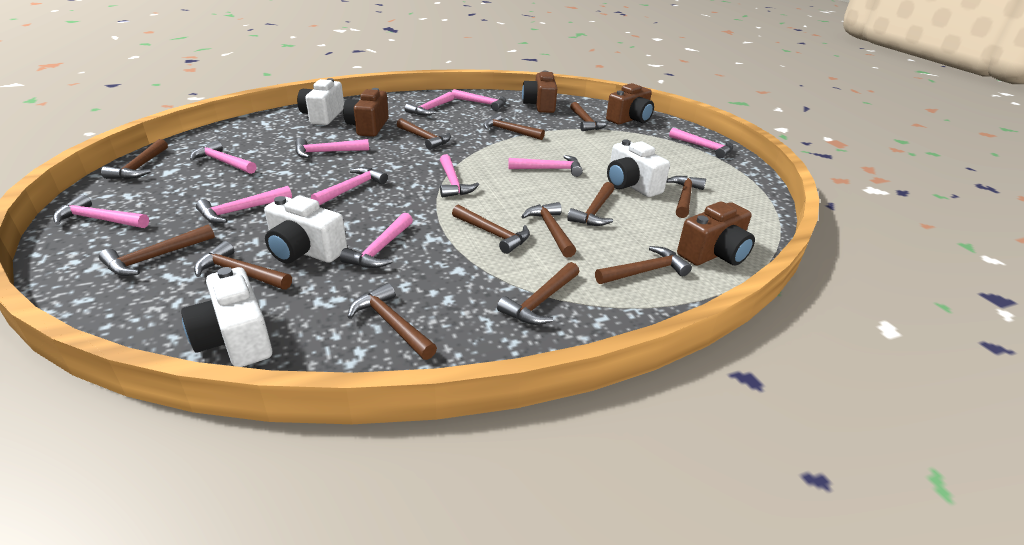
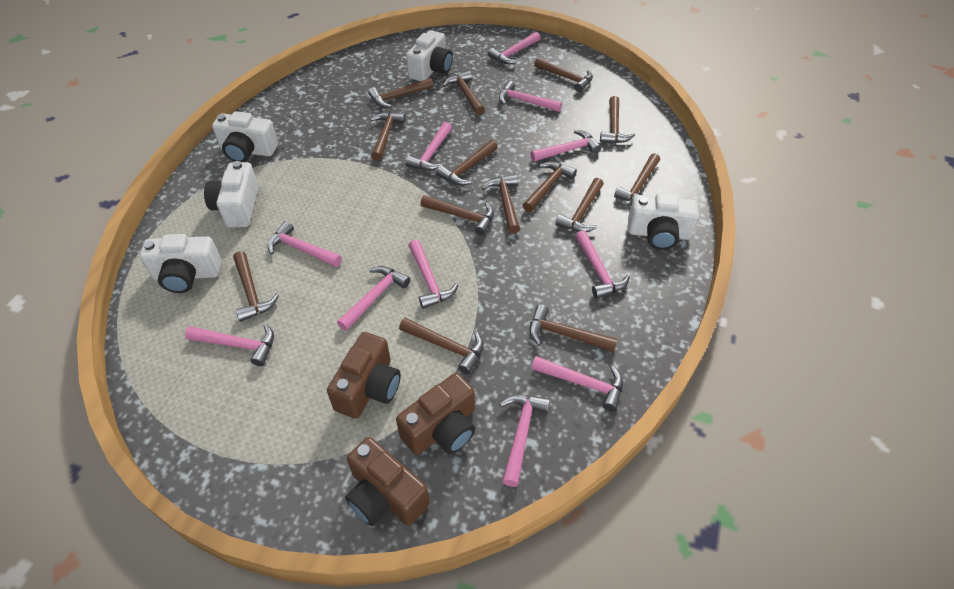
brown camera: 4 -> 3
brown hammer: 13 -> 14
white camera: 4 -> 5

